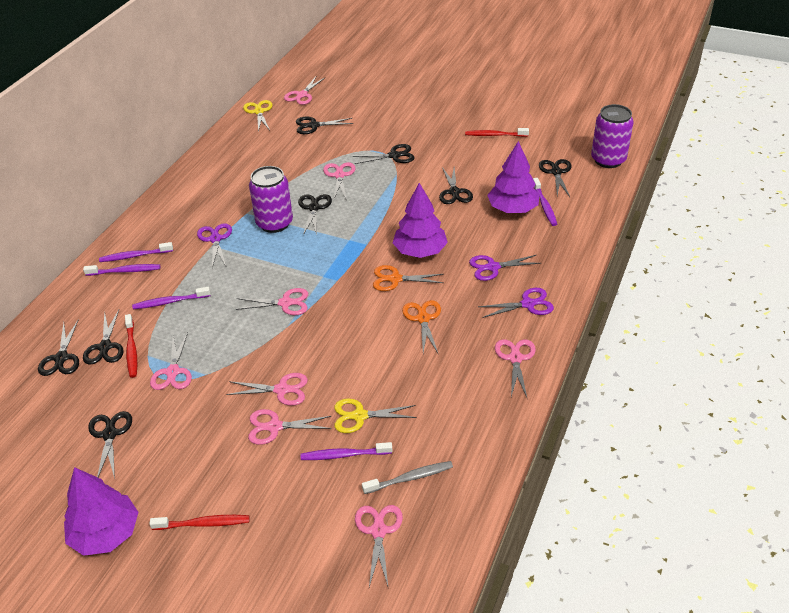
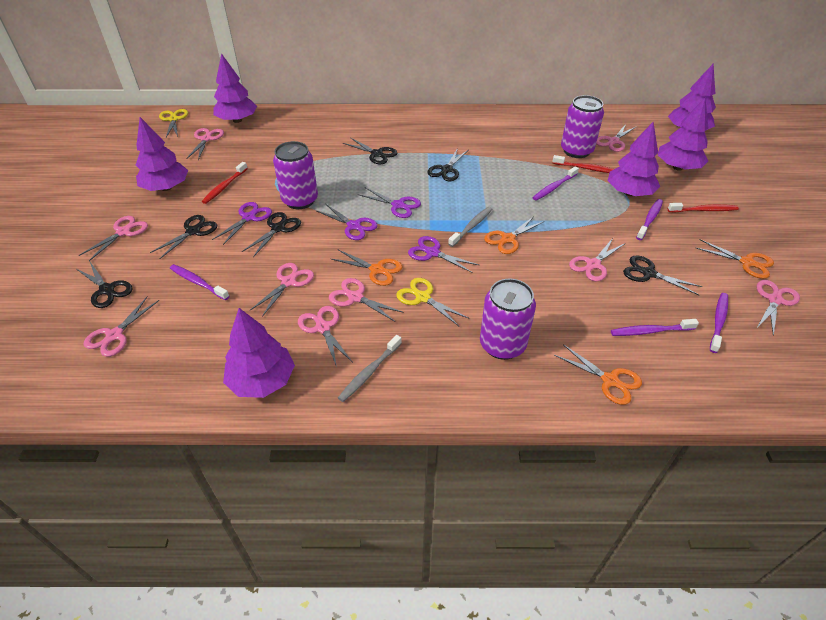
black scissors: 8 -> 6
grey toothbrush: 1 -> 2
orange scissors: 2 -> 4
pink scissors: 8 -> 9
purple can: 2 -> 3
purple scissors: 3 -> 4
purple tree: 3 -> 6

